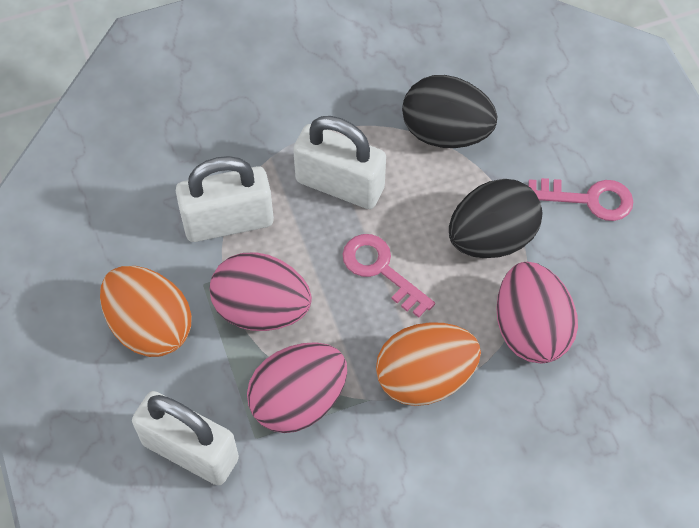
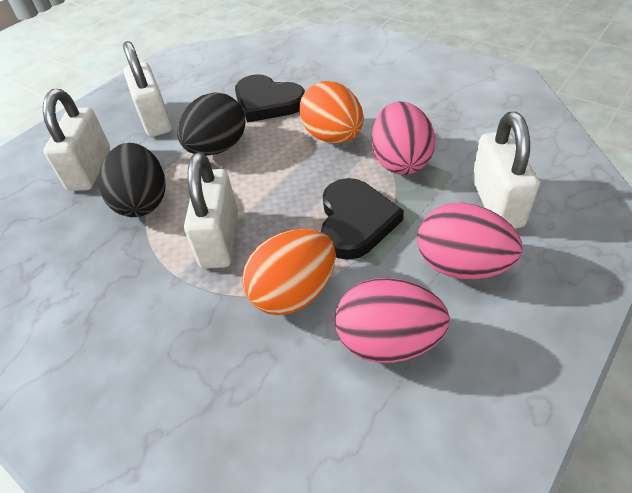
black heart: 0 -> 2
pink key: 2 -> 0
white padlock: 3 -> 4

